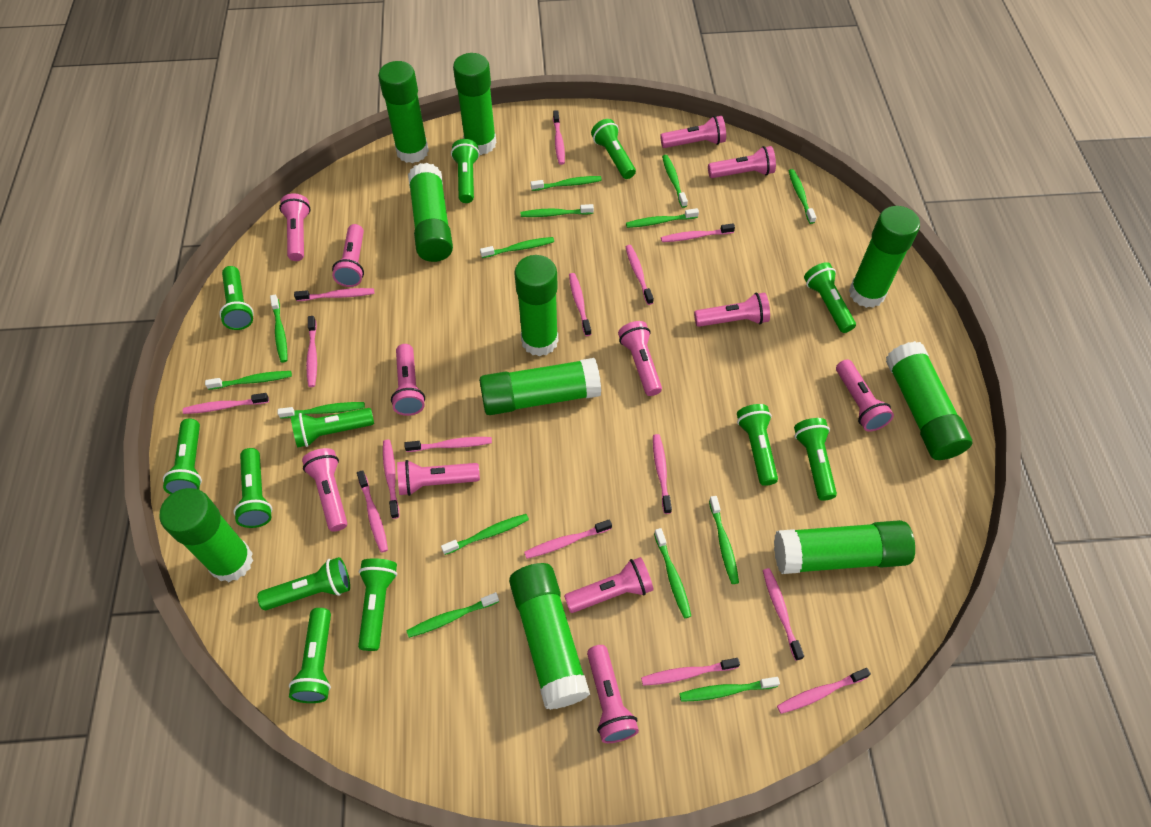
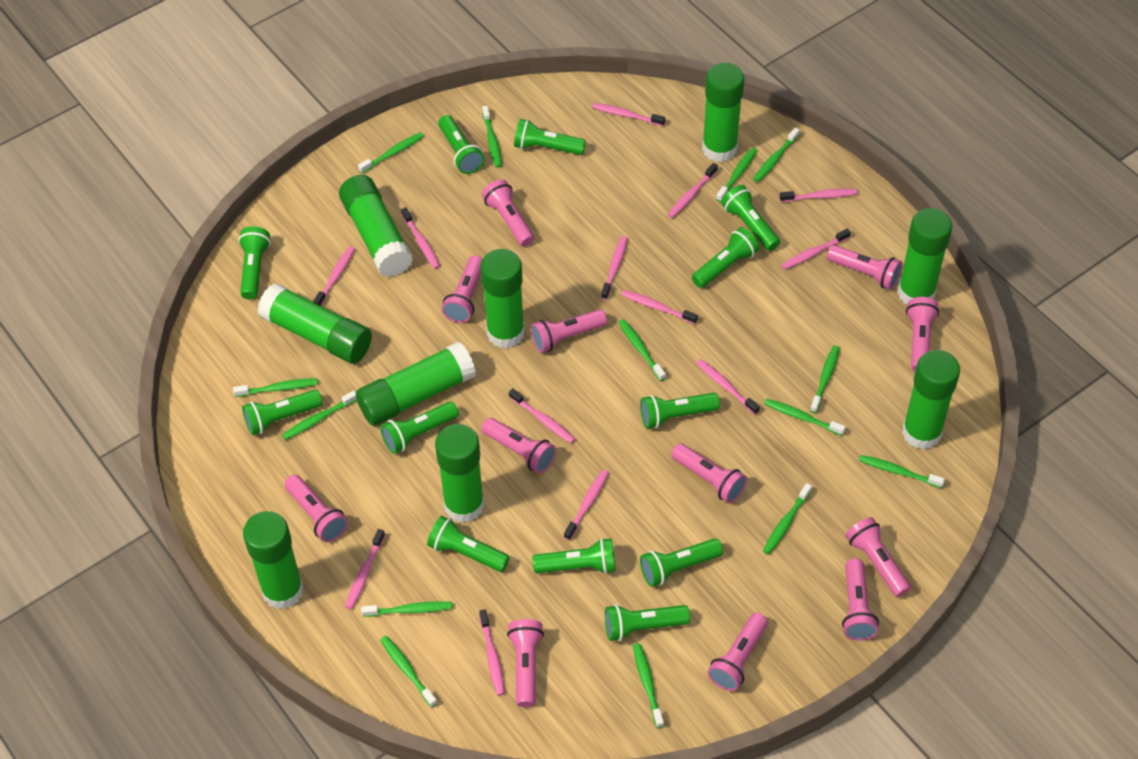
green glue stick: 10 -> 9
pink toothbrush: 15 -> 13

